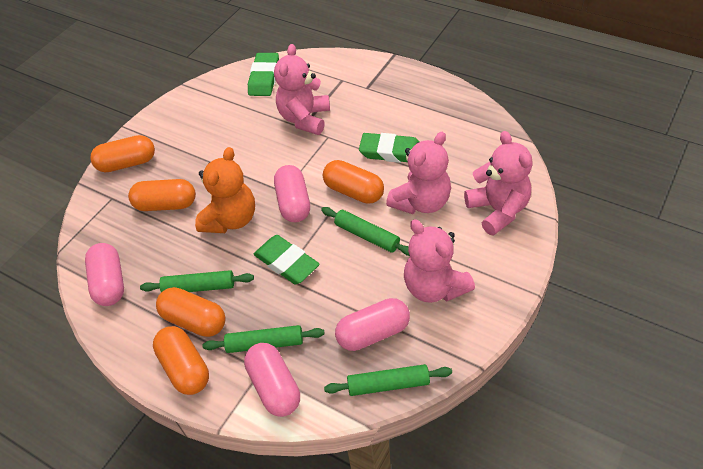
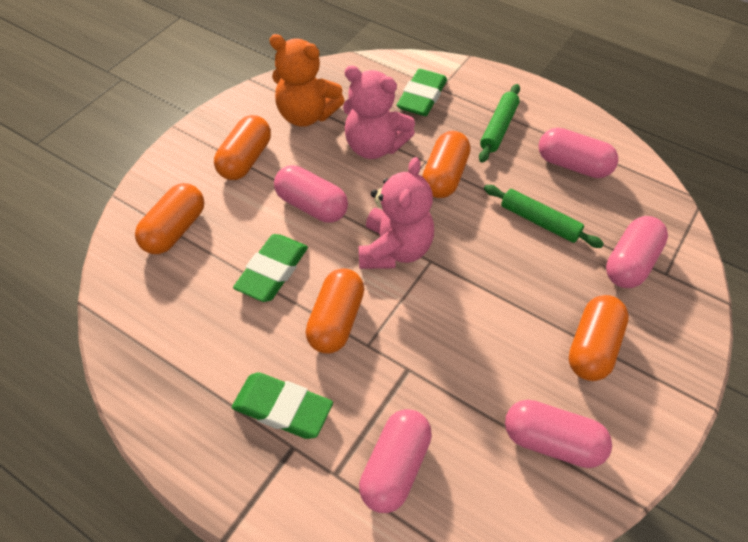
green rolling pin: 4 -> 2
pink capsule: 4 -> 5
pink teddy bear: 4 -> 2

